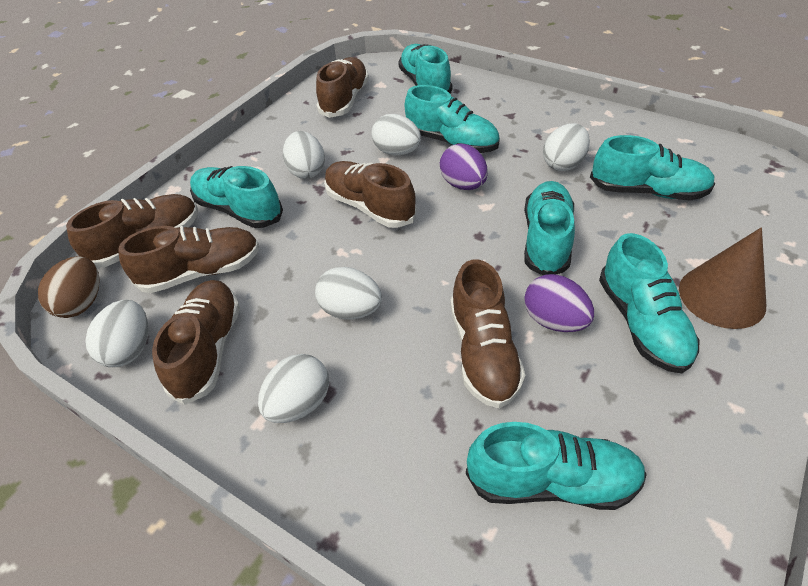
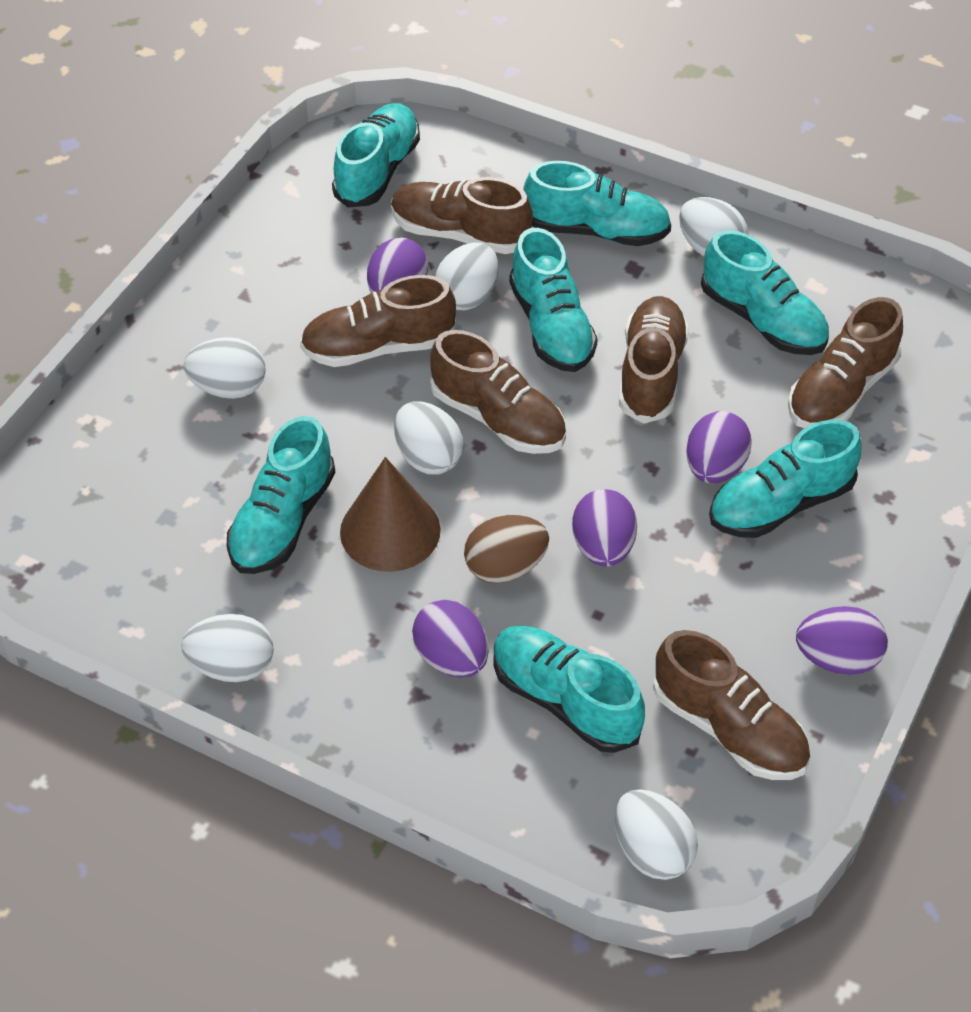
purple egg: 2 -> 5

